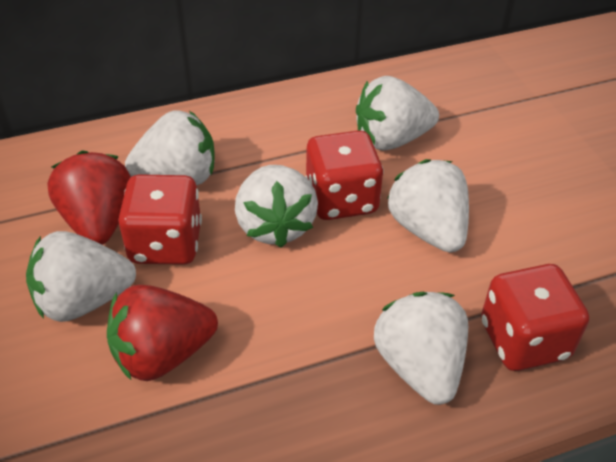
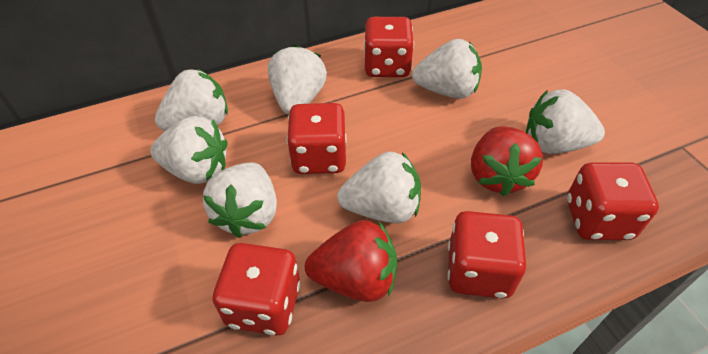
red dice: 3 -> 5
white strawberry: 6 -> 7

